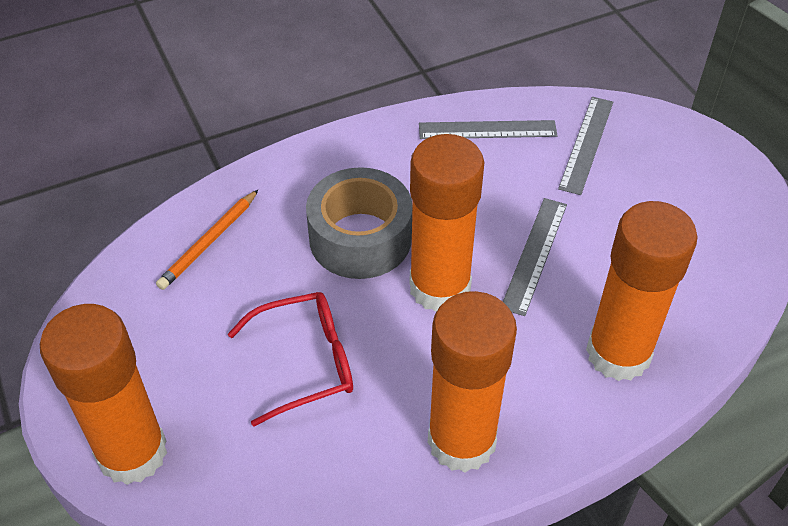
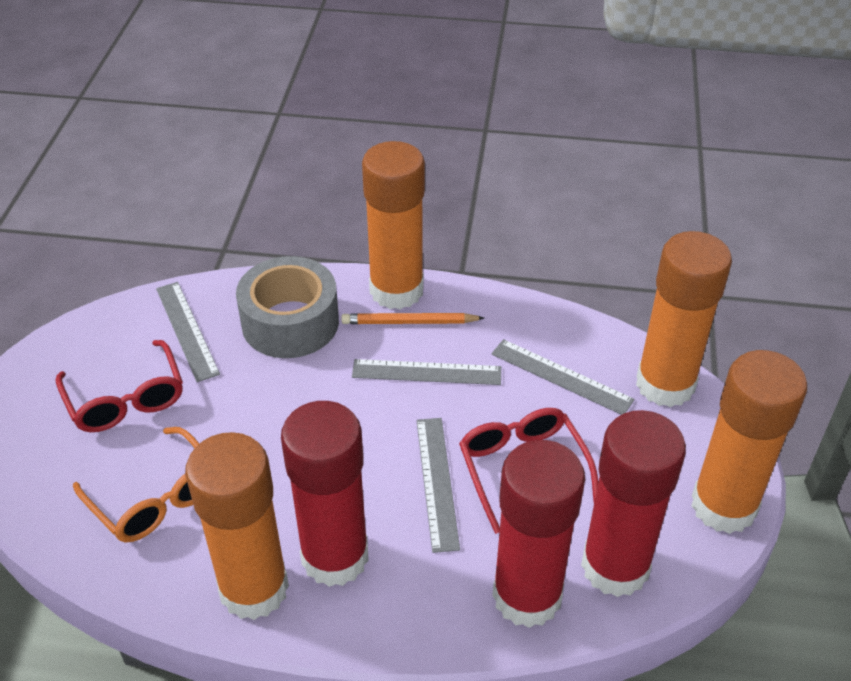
grey ruler: 3 -> 4
orange glasses: 0 -> 1
red glasses: 1 -> 2
red glue stick: 0 -> 3

